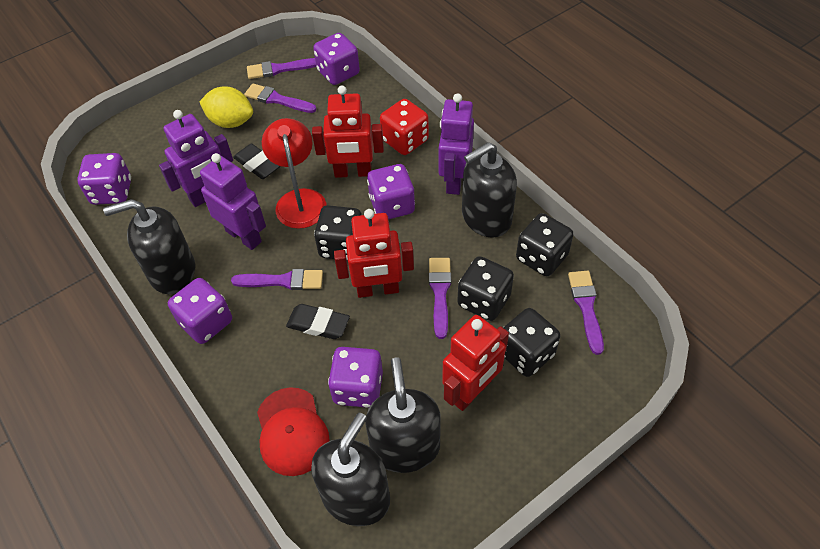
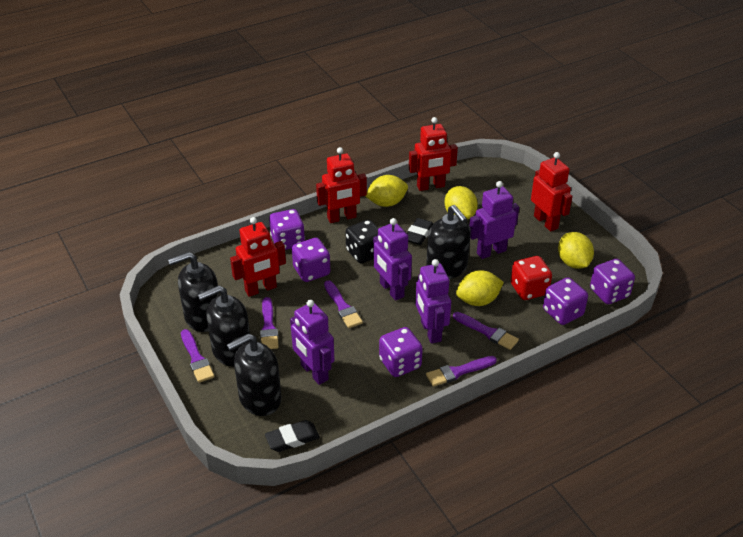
black dice: 4 -> 1
purple robot: 3 -> 4
red cap: 1 -> 0
red lamp: 1 -> 0
red robot: 3 -> 4
yellow lemon: 1 -> 4

